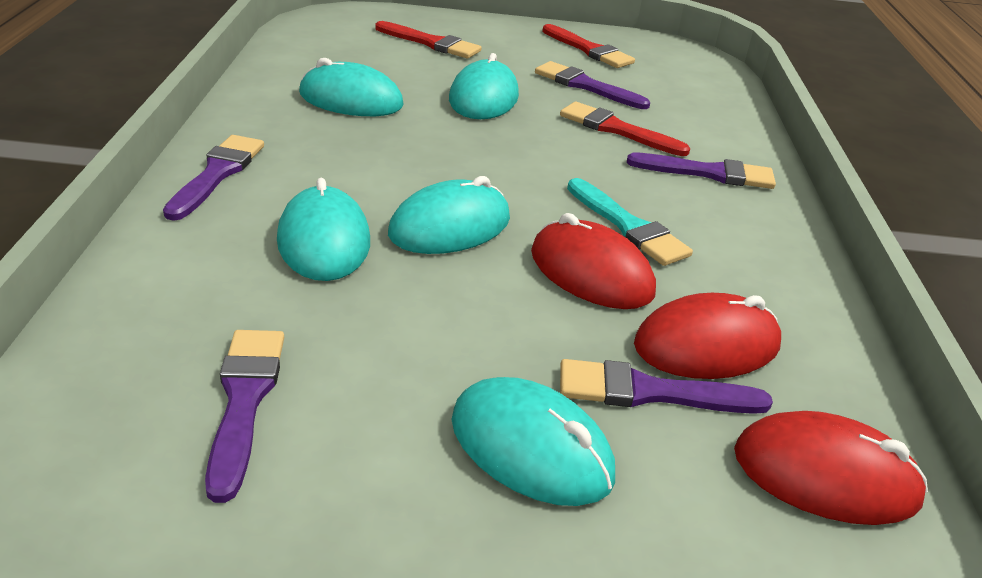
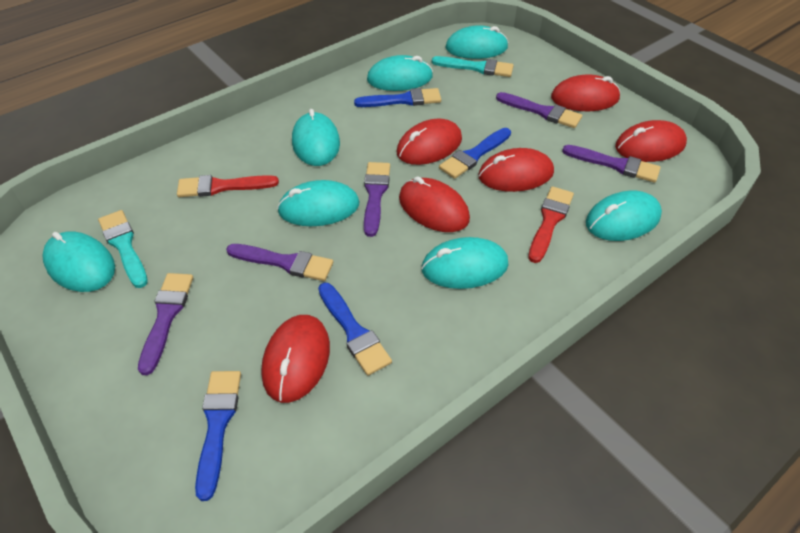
blue brush: 0 -> 4
red brush: 3 -> 2
red mouse: 3 -> 6
turquoise brush: 1 -> 2
turquoise mouse: 5 -> 7

